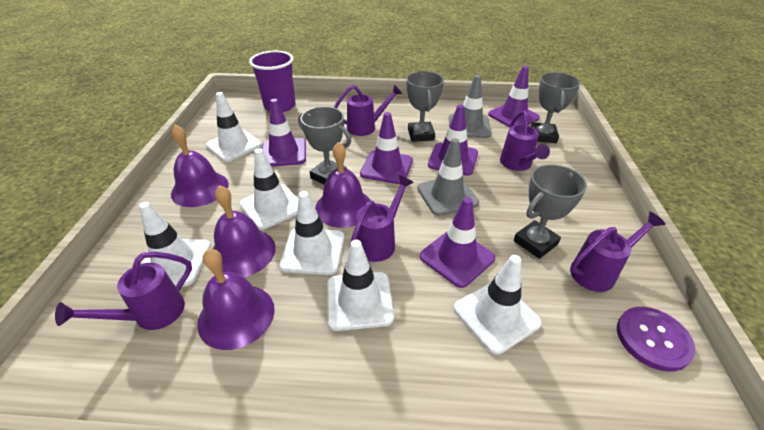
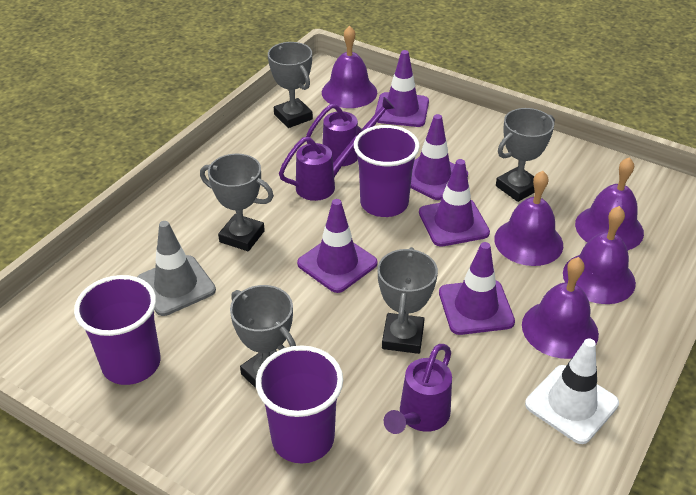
grey traffic cone: 2 -> 1
grey trophy: 4 -> 5
purple bell: 4 -> 5
purple button: 1 -> 0
purple cup: 1 -> 3
purple watering can: 5 -> 3
white traffic cone: 6 -> 1

